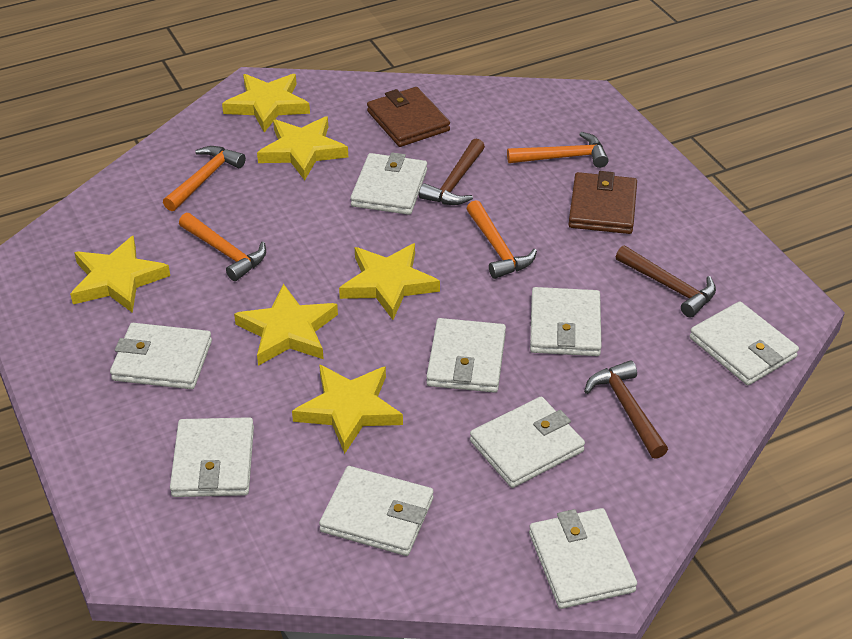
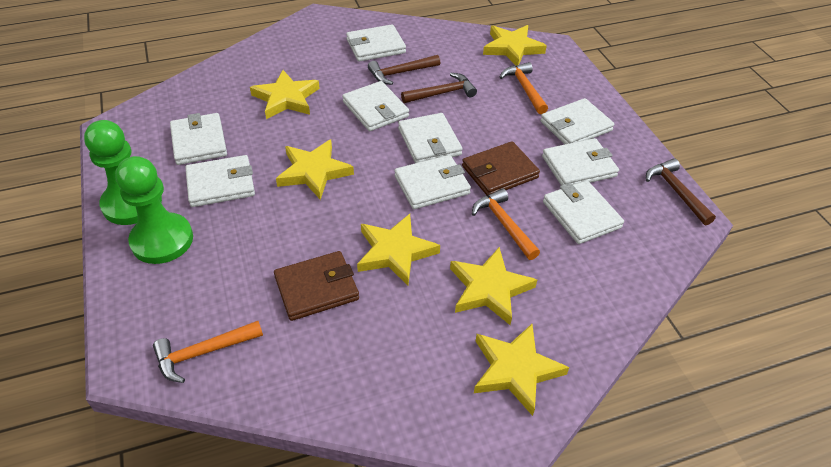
green pawn: 0 -> 2
orange hammer: 4 -> 3

